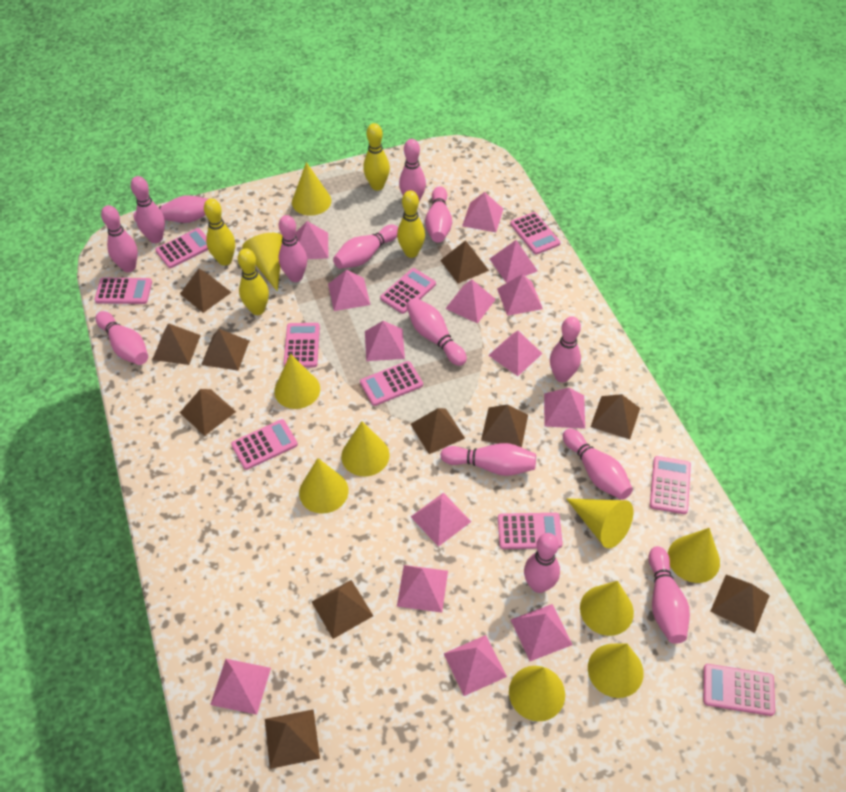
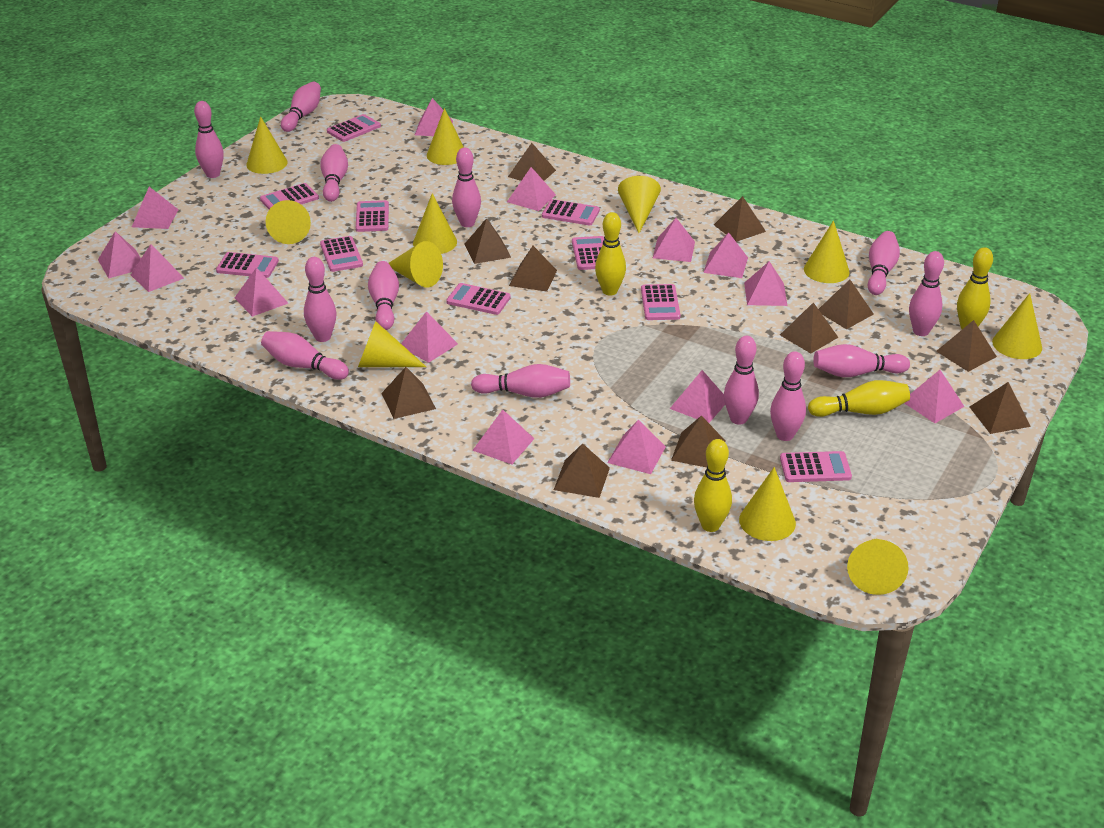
pink bowling pin: 14 -> 13
yellow cone: 10 -> 11

